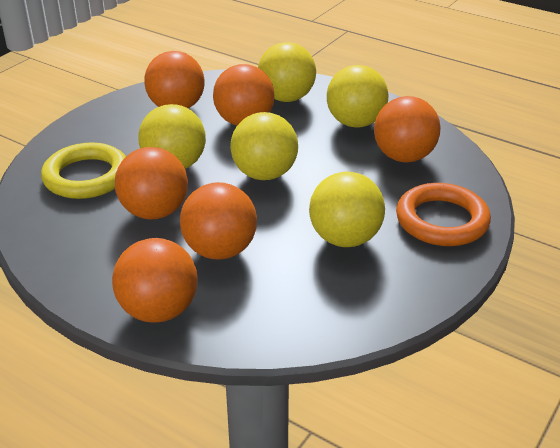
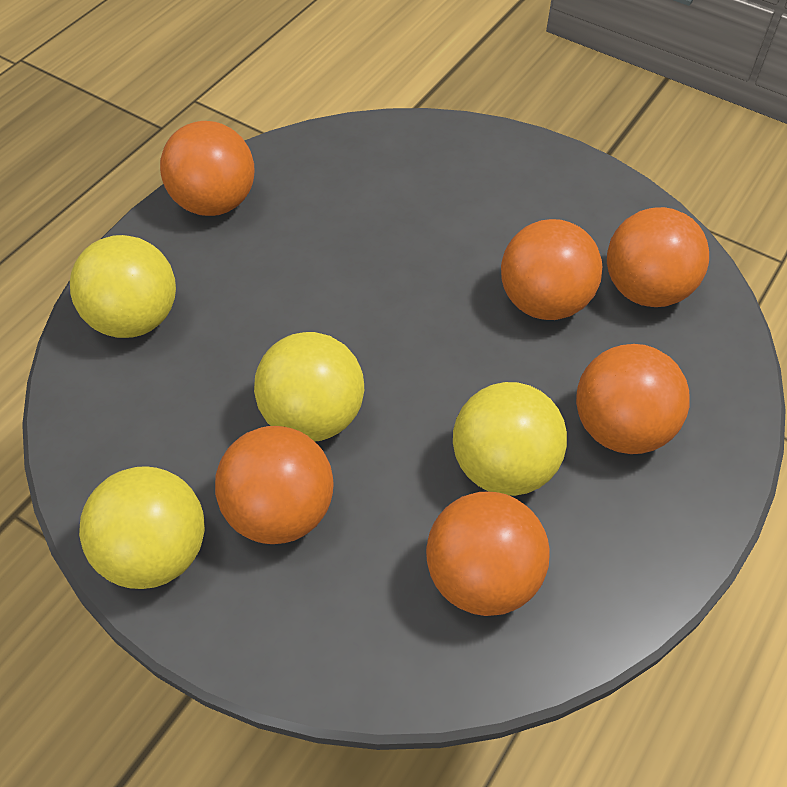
orange ring: 1 -> 0
yellow ball: 5 -> 4
yellow ring: 1 -> 0

